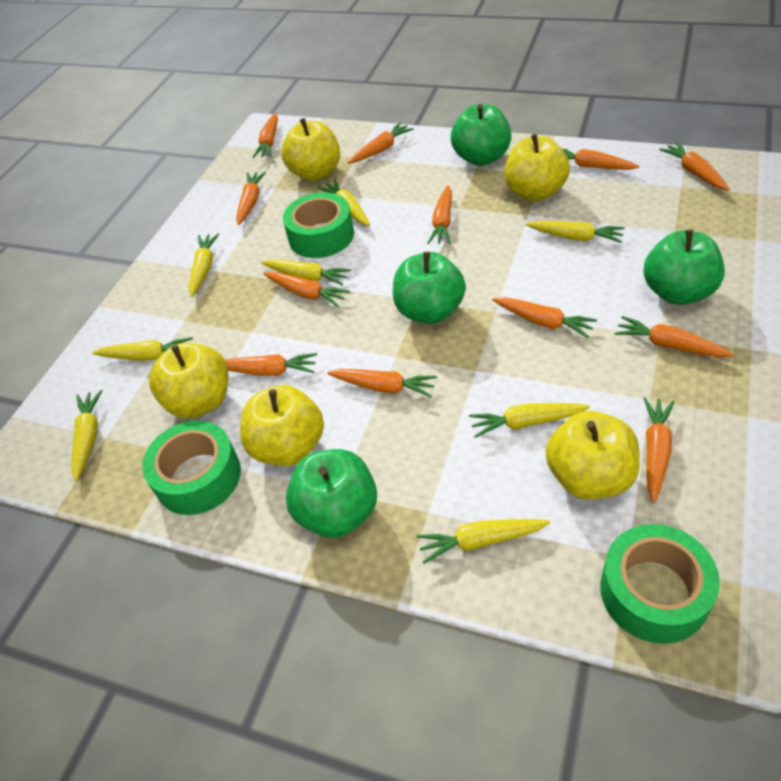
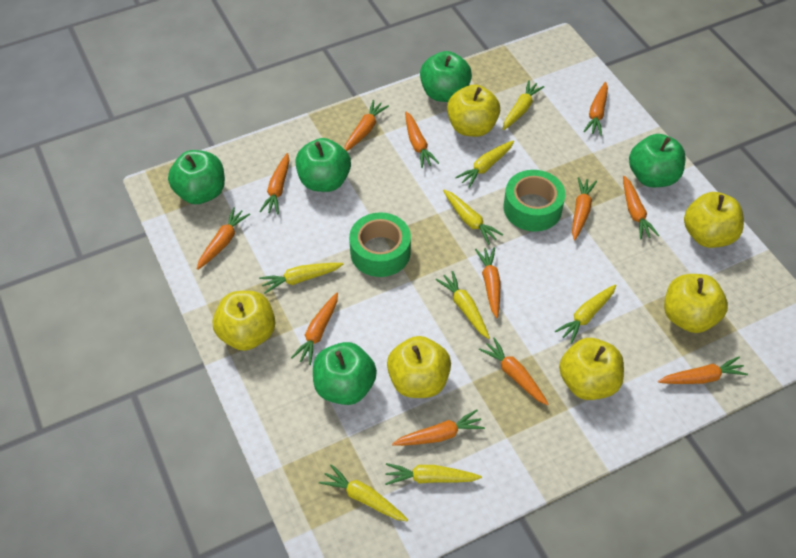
green apple: 4 -> 5
green tape: 3 -> 2
yellow apple: 5 -> 6

